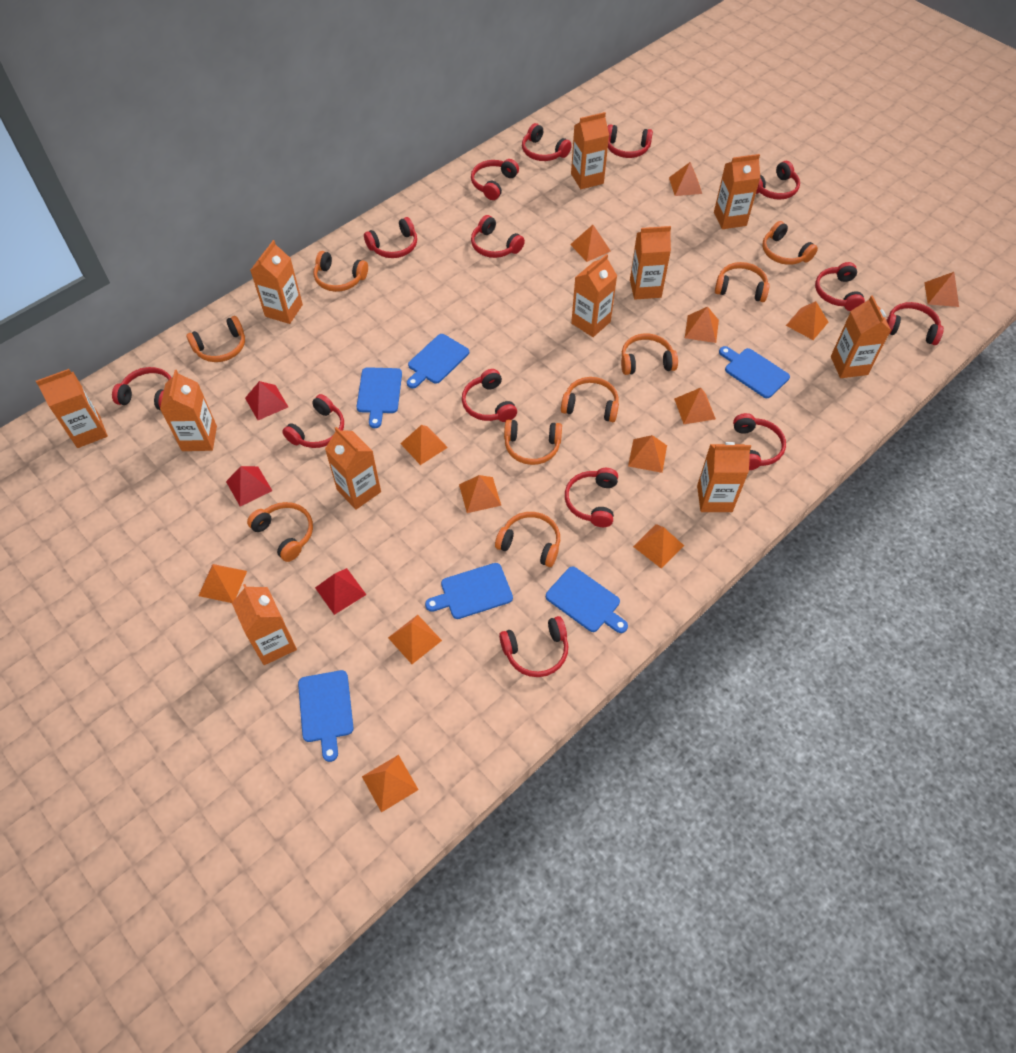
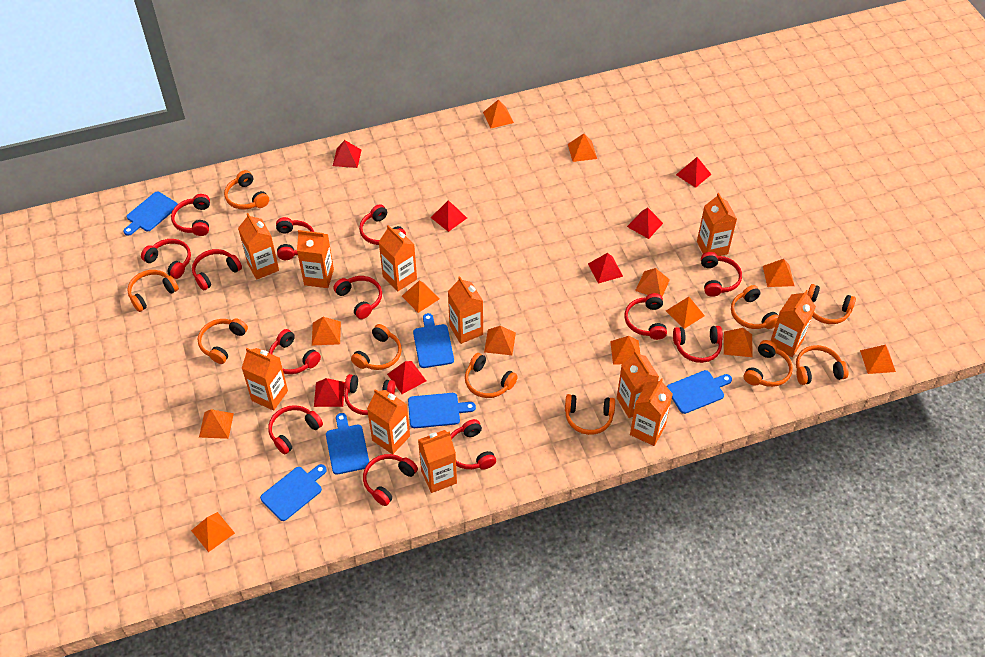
orange headphones: 9 -> 10
red pyramid: 3 -> 7

